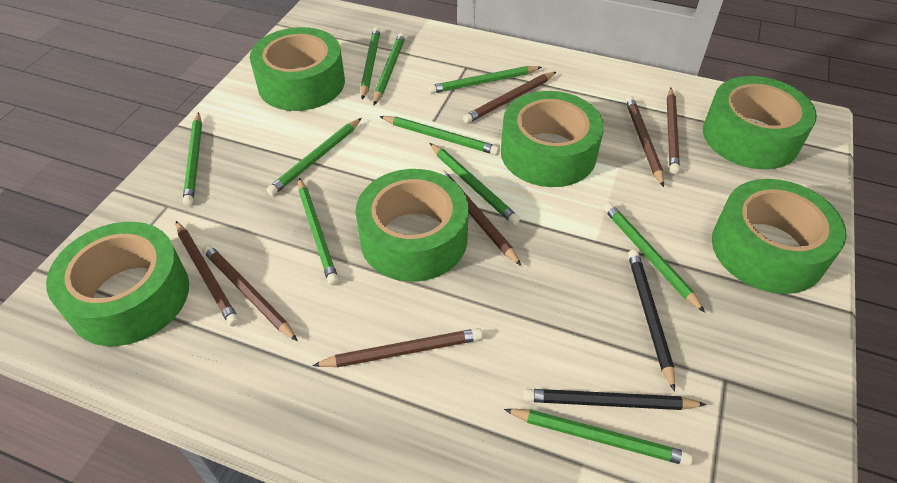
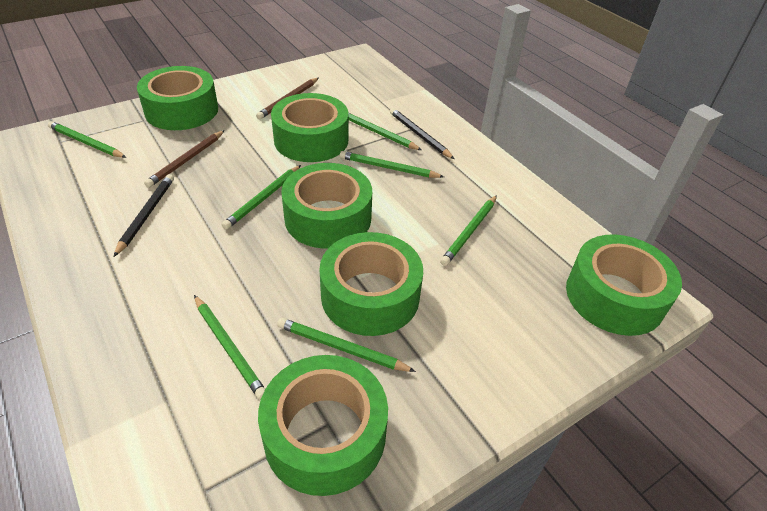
brown pencil: 7 -> 2
green pencil: 10 -> 7

